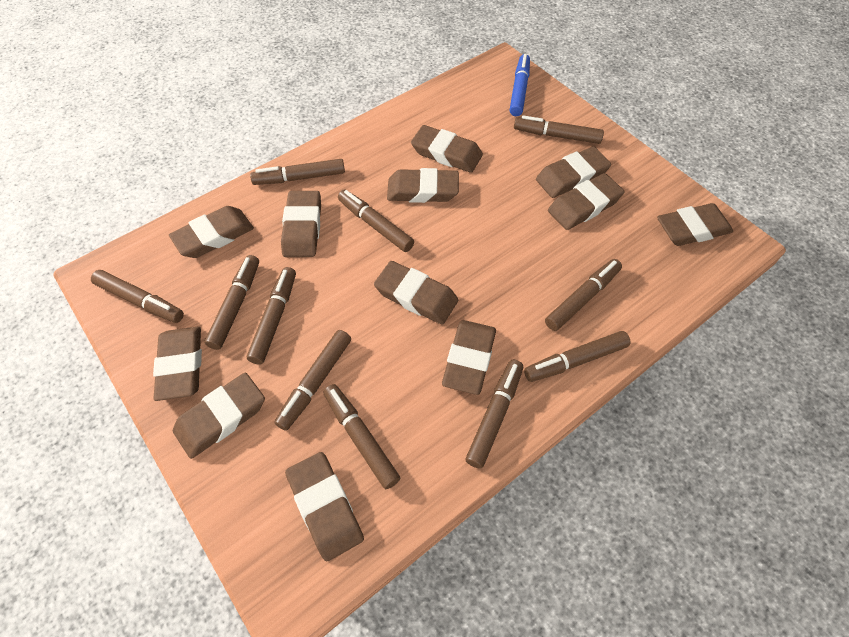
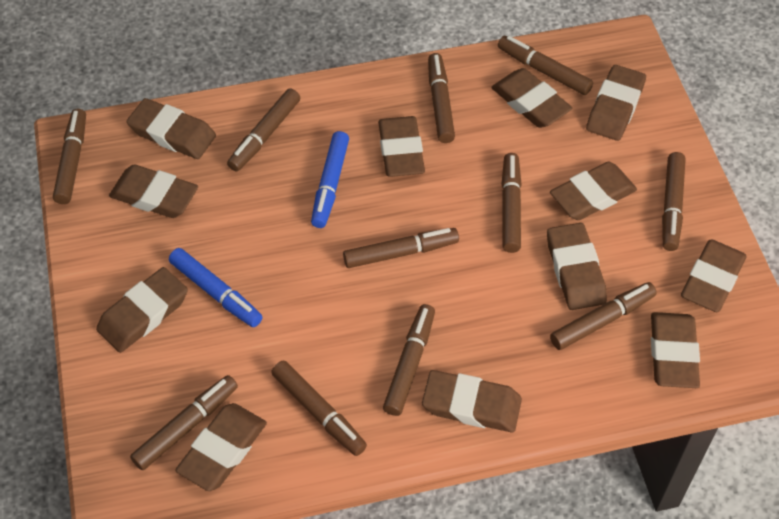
blue marker: 1 -> 2

